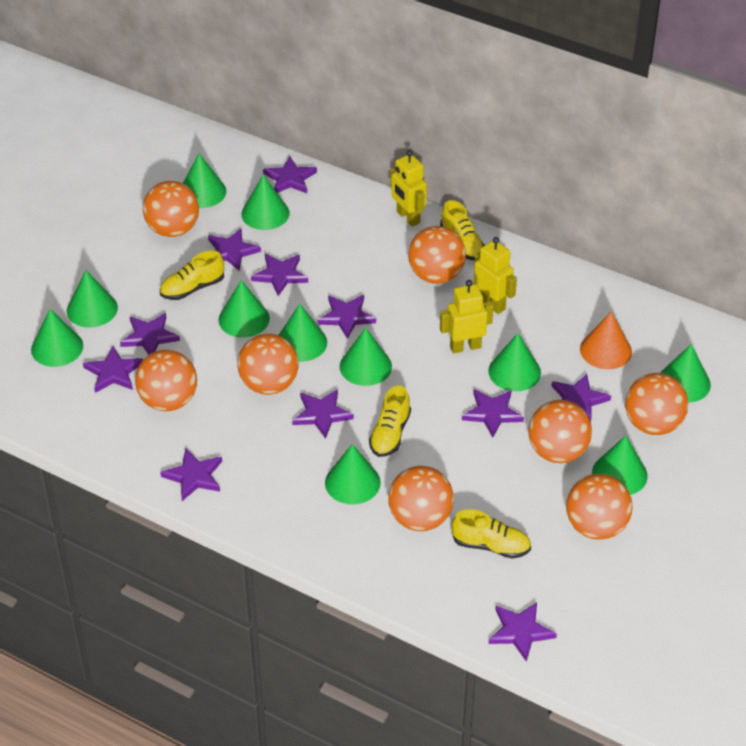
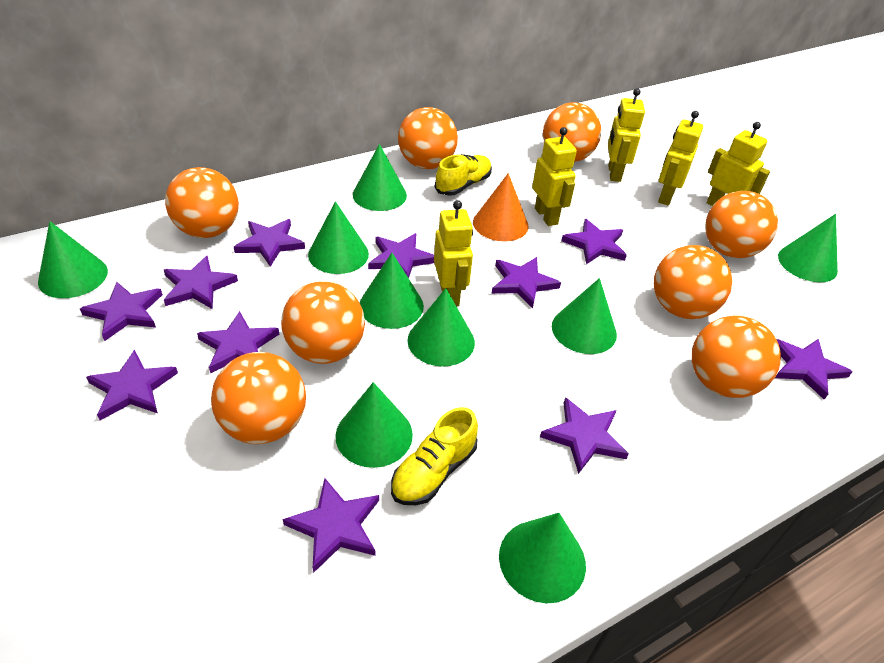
green cone: 11 -> 9
yellow robot: 3 -> 5
yellow shoe: 4 -> 2

